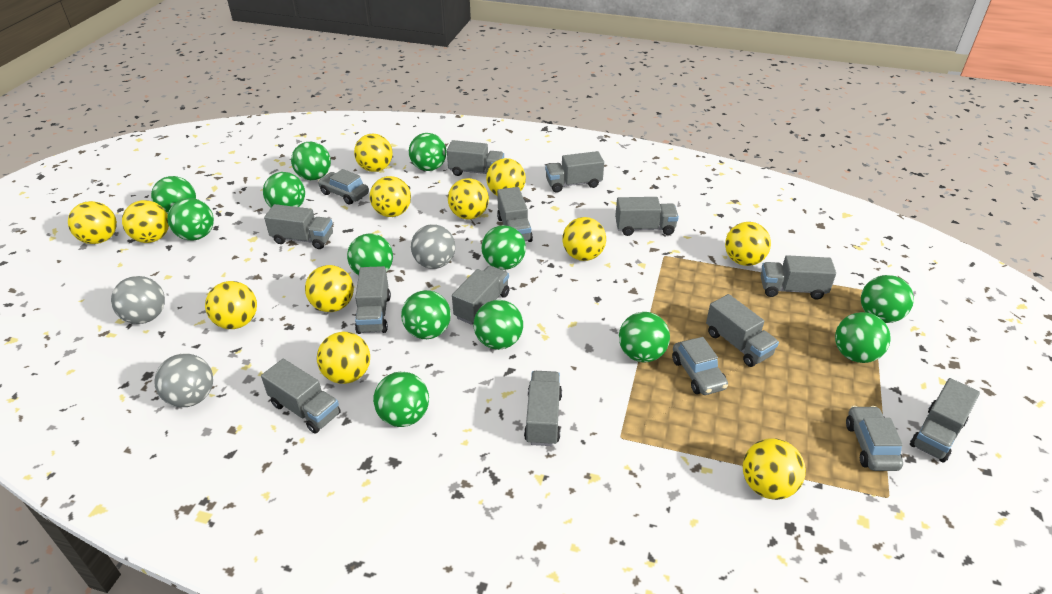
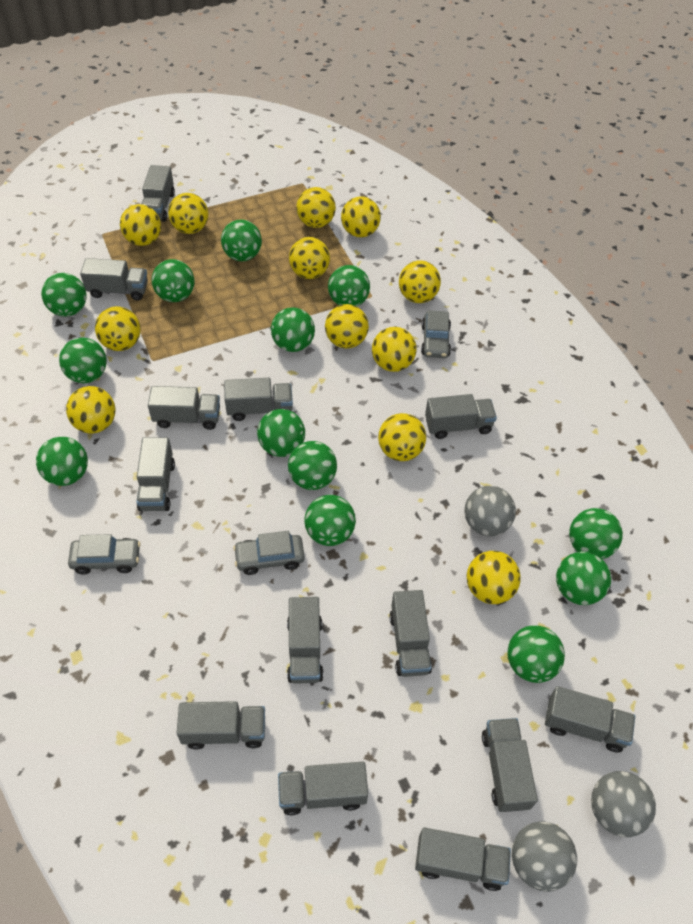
grey truck: 12 -> 13

